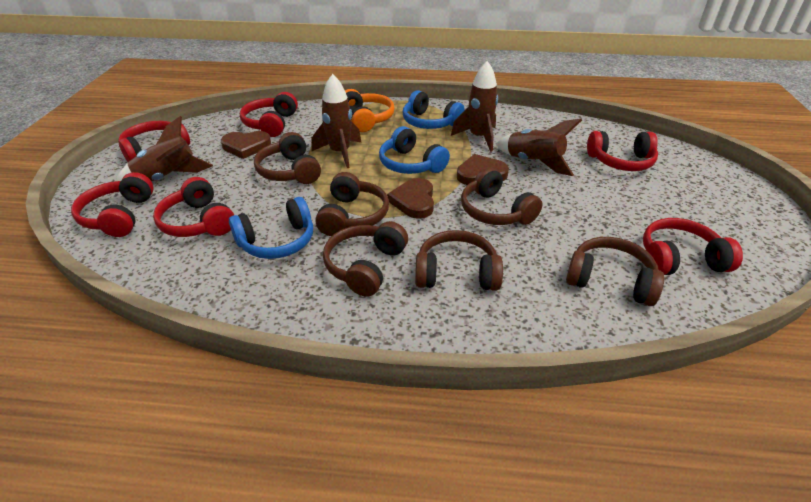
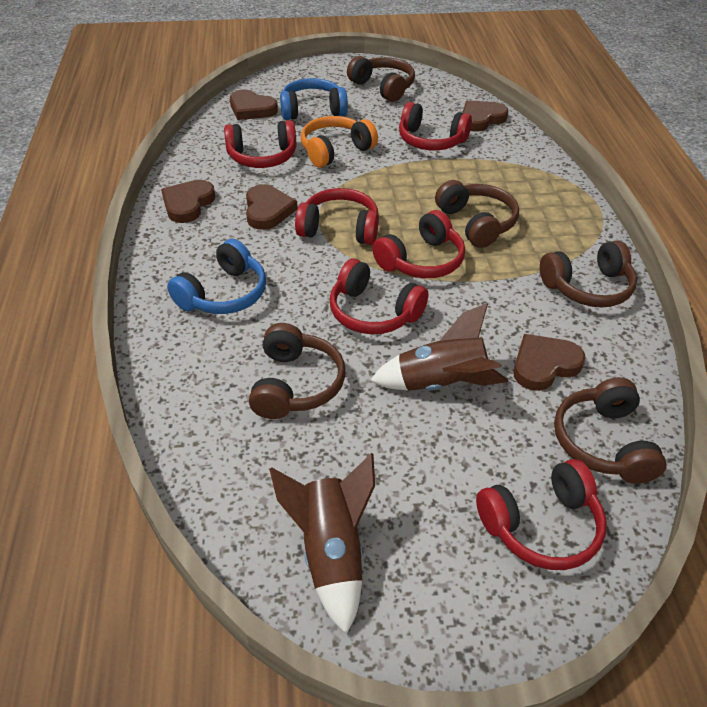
blue headphones: 3 -> 2
brown headphones: 6 -> 5
brown heart: 3 -> 5
brown rocket: 4 -> 2

